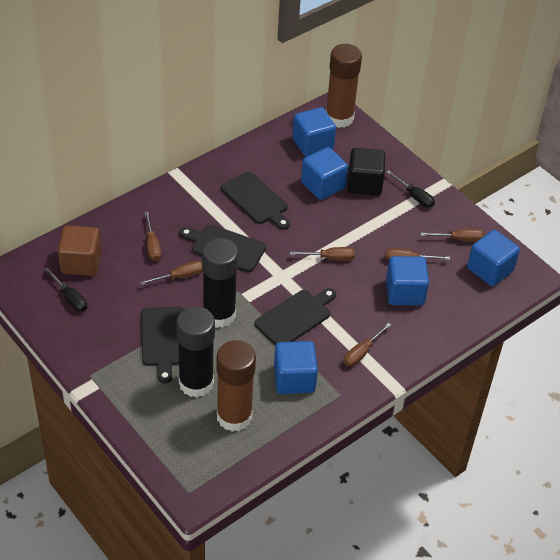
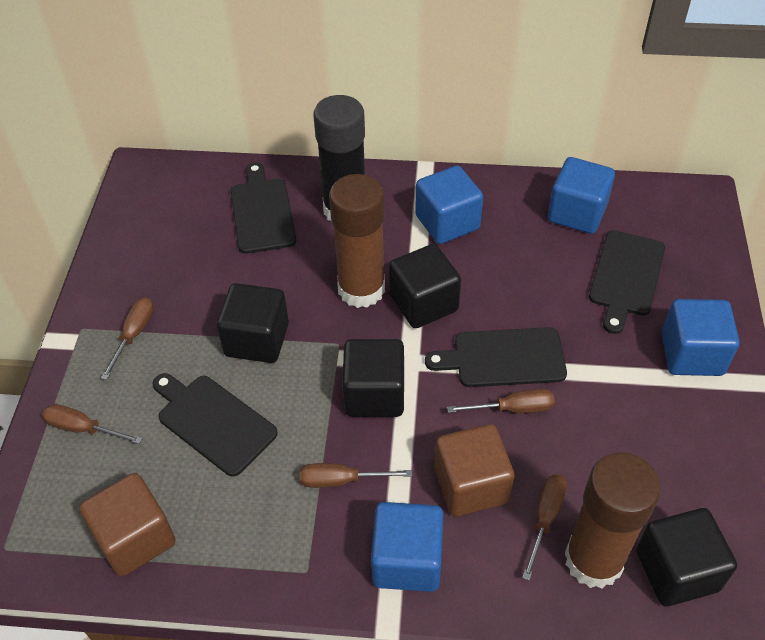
black cube: 1 -> 4
black glue stick: 2 -> 1
black screwdriver: 2 -> 0
blue cube: 5 -> 4
brown cube: 1 -> 2
brown screwdriver: 6 -> 5

